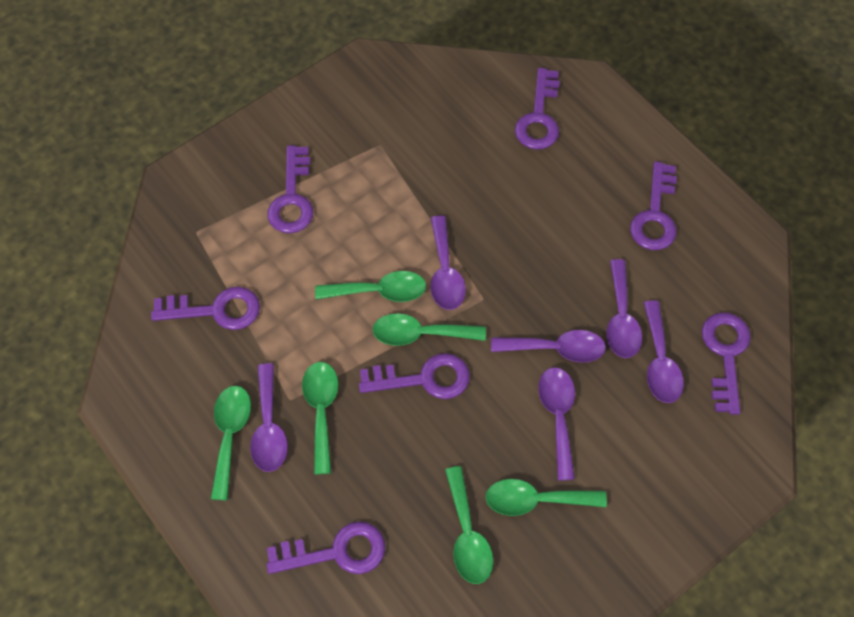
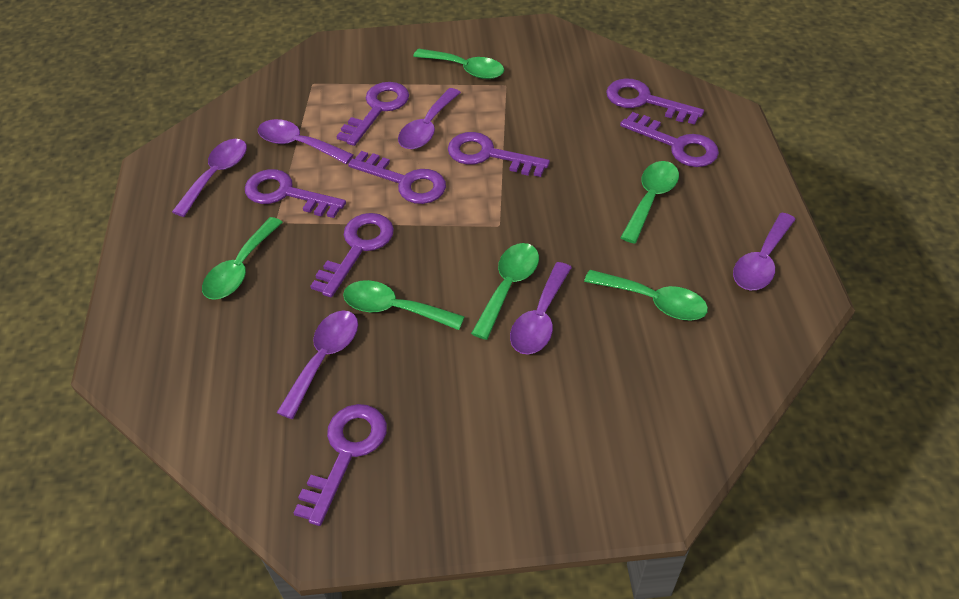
purple key: 7 -> 8

